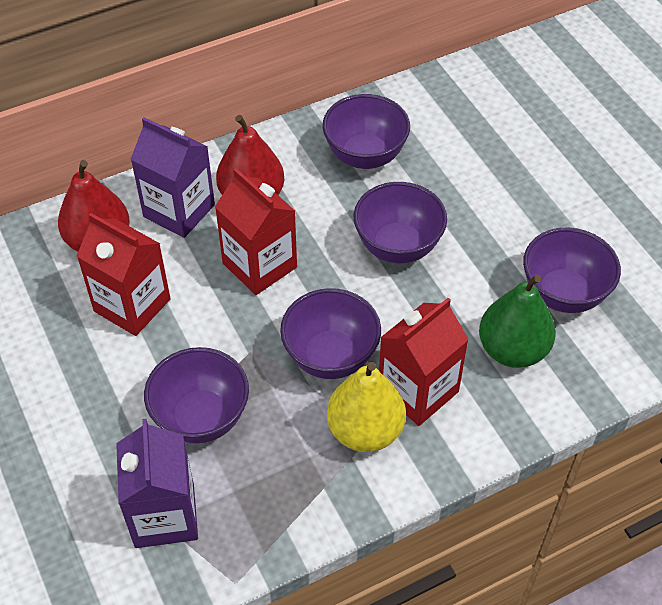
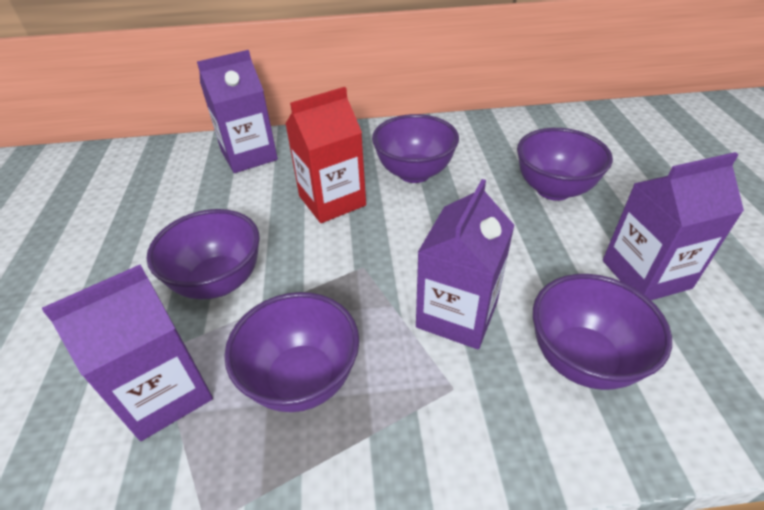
green pear: 1 -> 0
purple carton: 2 -> 4
red carton: 3 -> 1
red pear: 2 -> 0
yellow pear: 1 -> 0

